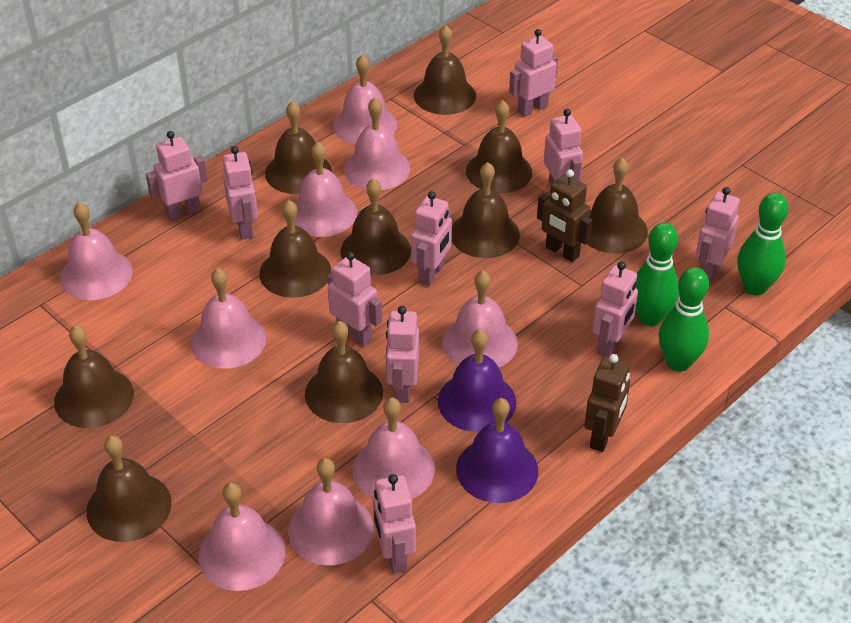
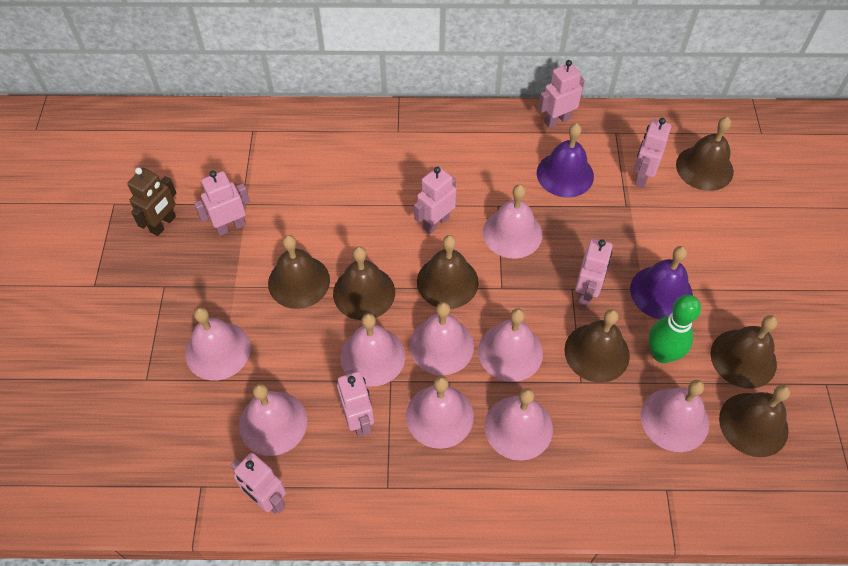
brown bell: 10 -> 7
brown robot: 2 -> 1
green bowling pin: 3 -> 1
pink robot: 10 -> 7

